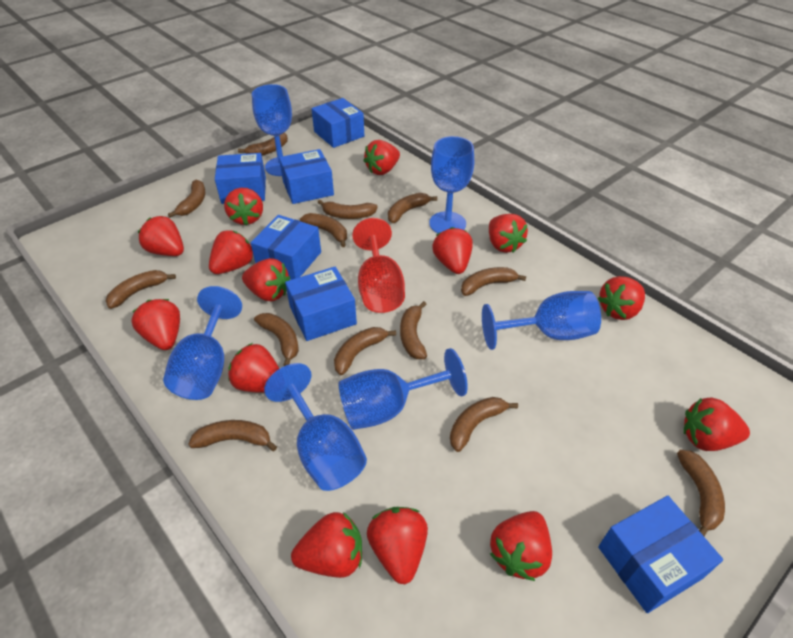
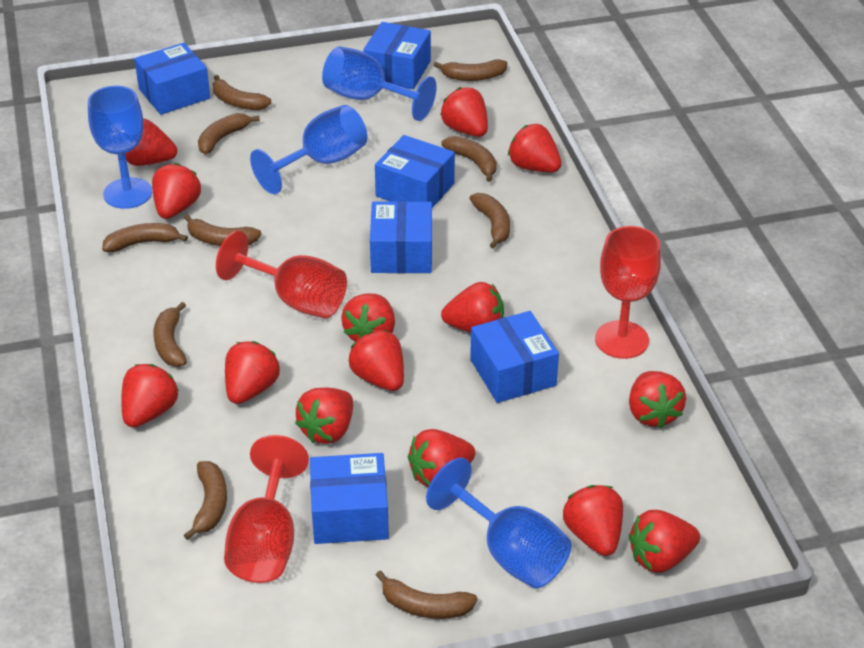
blue goblet: 6 -> 4
brown banana: 13 -> 10
red goblet: 1 -> 3

